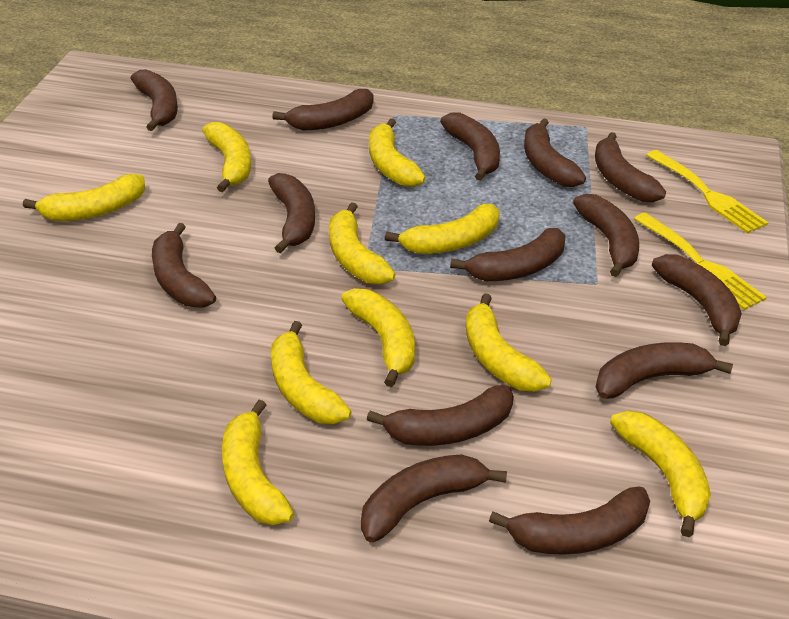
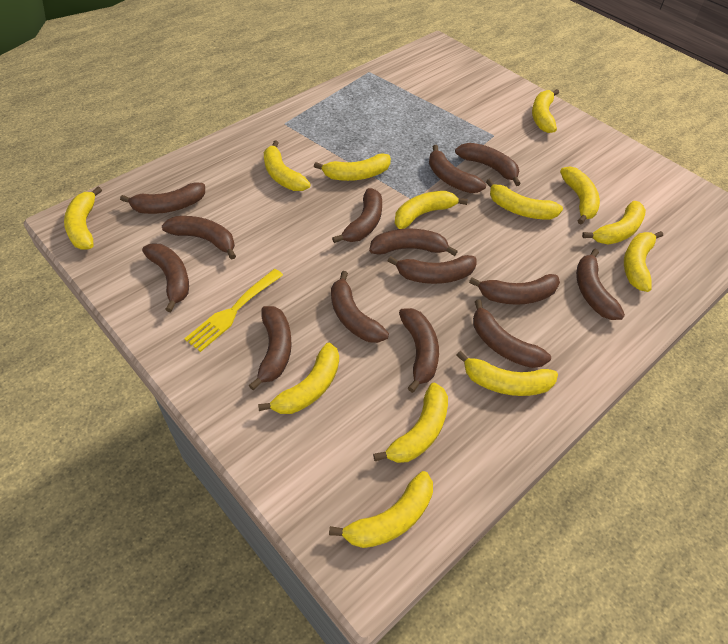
yellow banana: 10 -> 13
yellow fork: 2 -> 1

